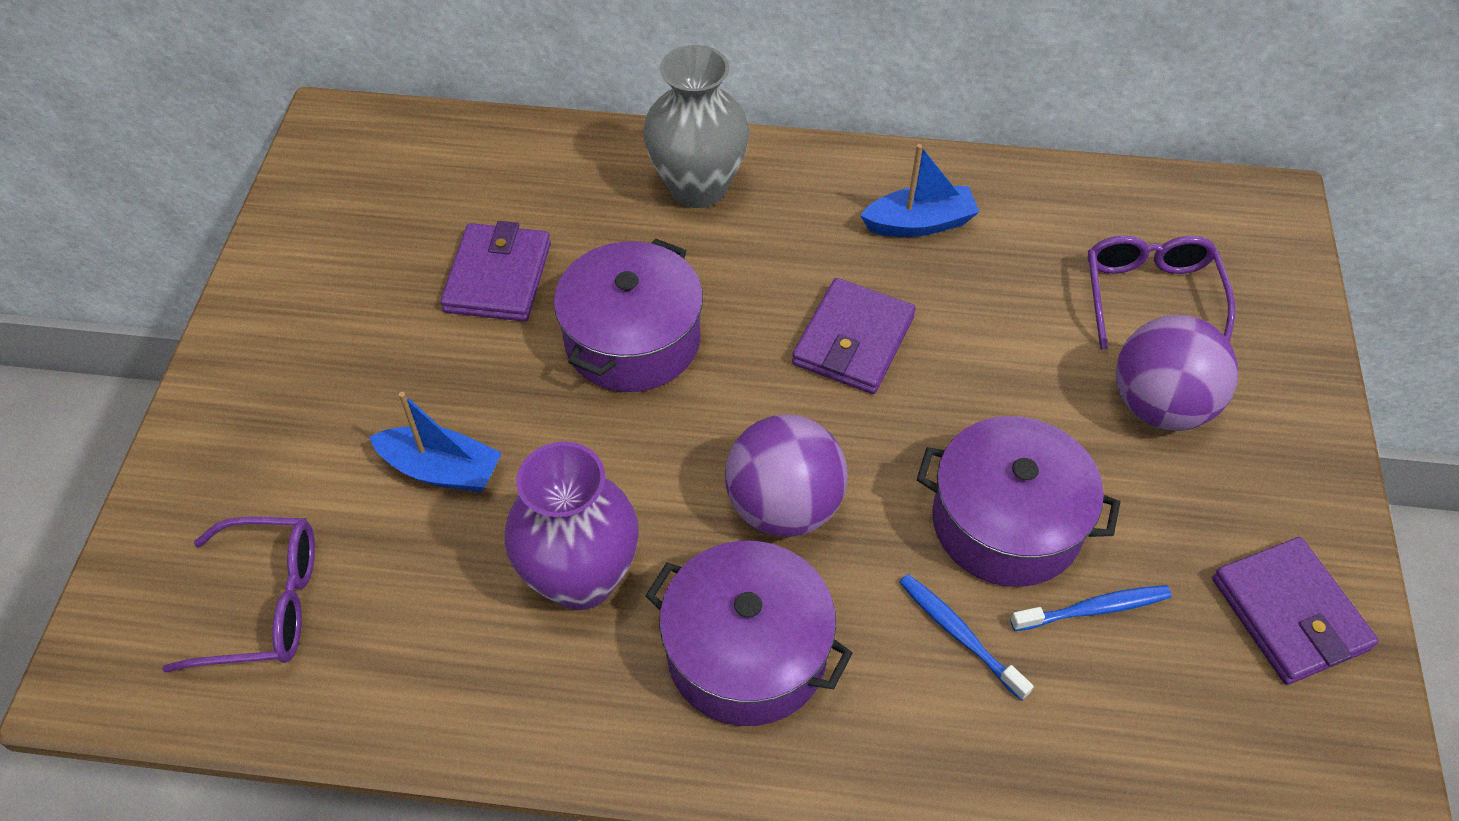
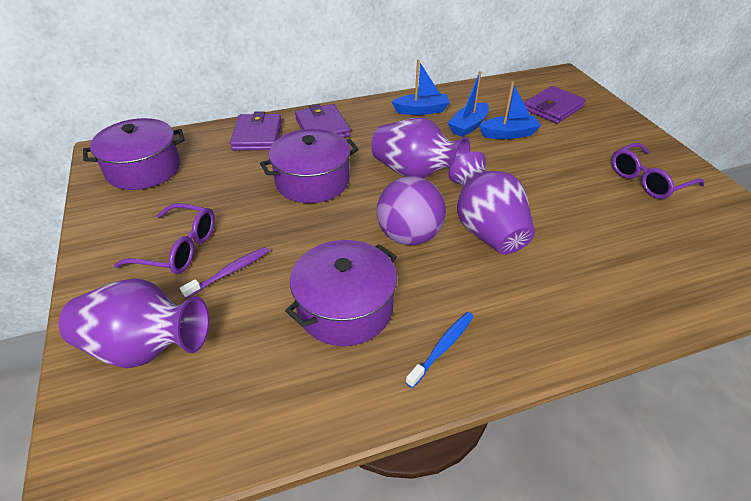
blue boat: 2 -> 3
blue toothbrush: 2 -> 1
grey vase: 1 -> 0
purple ball: 2 -> 1
purple toothbrush: 0 -> 1
purple vase: 1 -> 3

